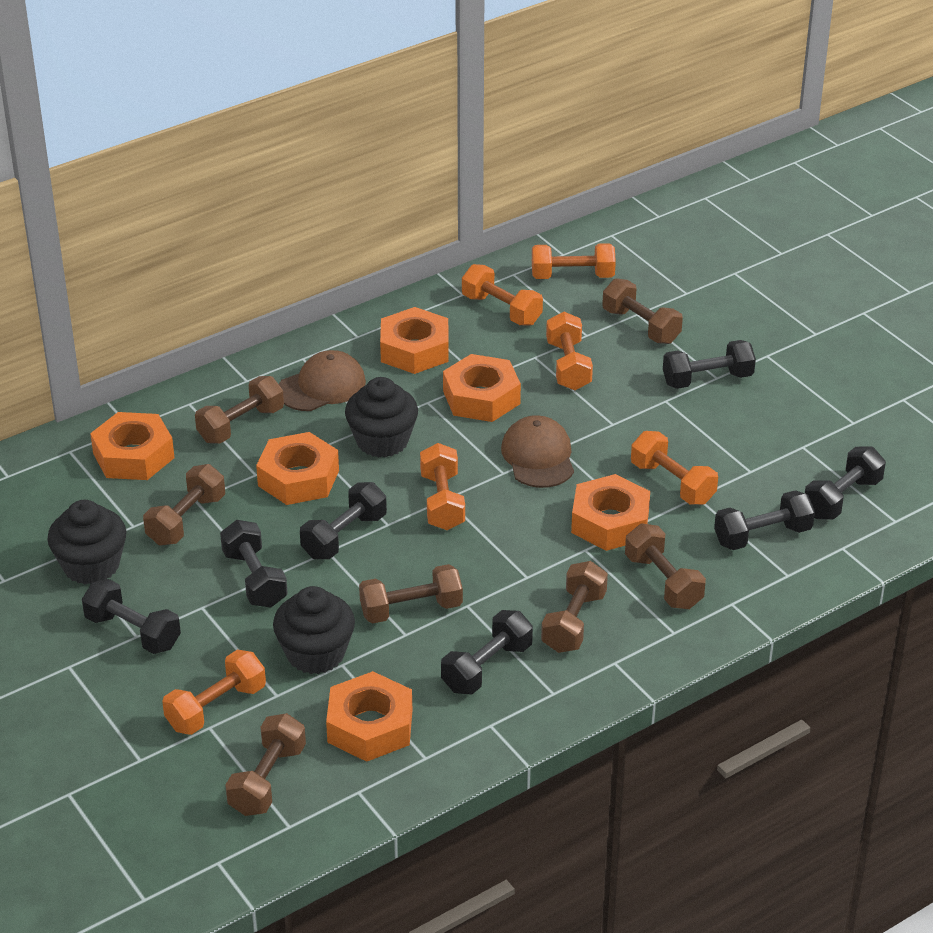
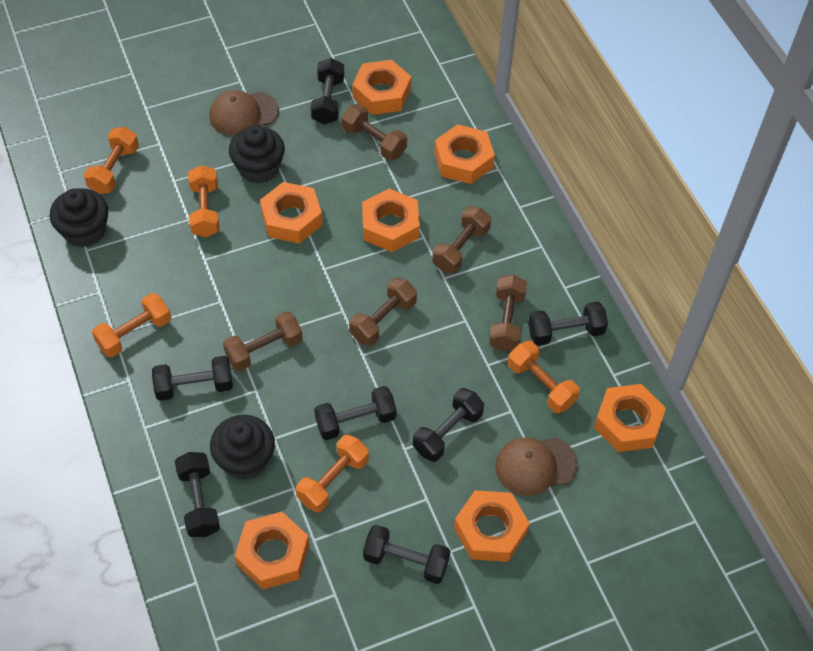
brown dumbbell: 7 -> 5
orange dumbbell: 6 -> 5
orange nut: 6 -> 7

